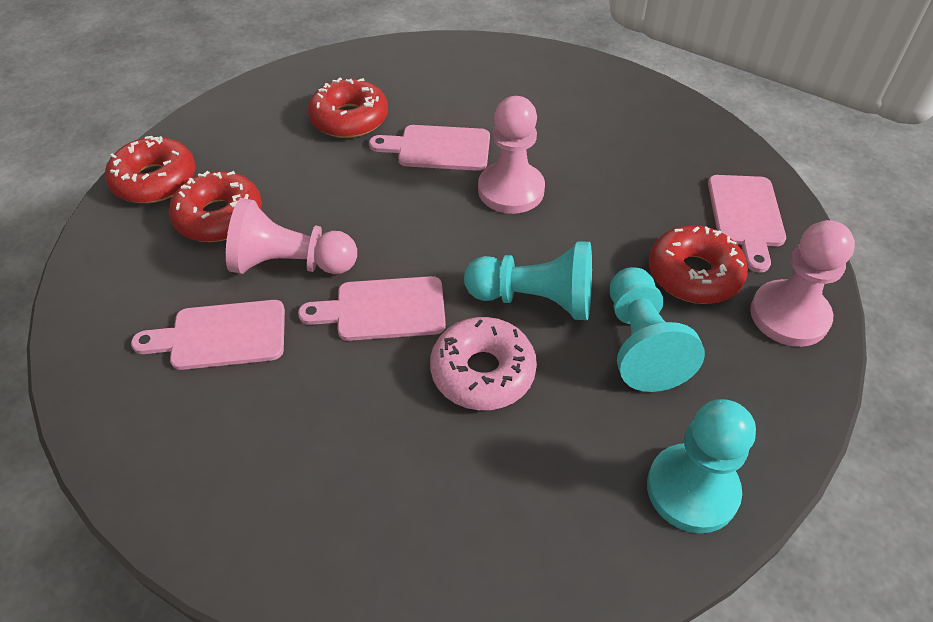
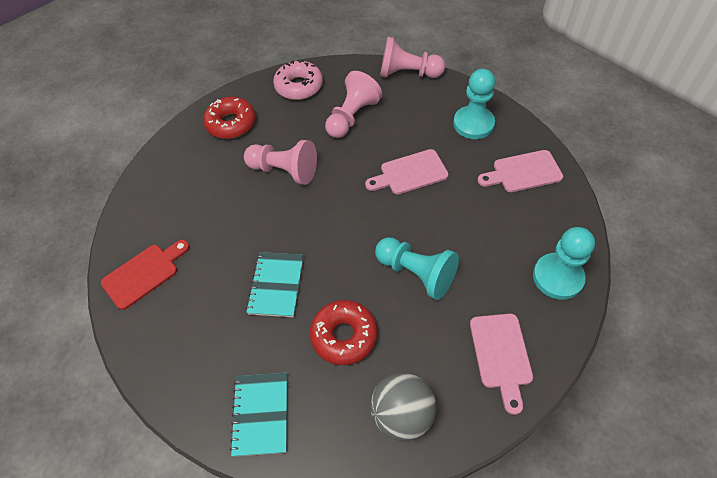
grey ball: 0 -> 1
pink cutting board: 4 -> 3
red cutting board: 0 -> 1
red donut: 4 -> 2
turquoise notebook: 0 -> 2

